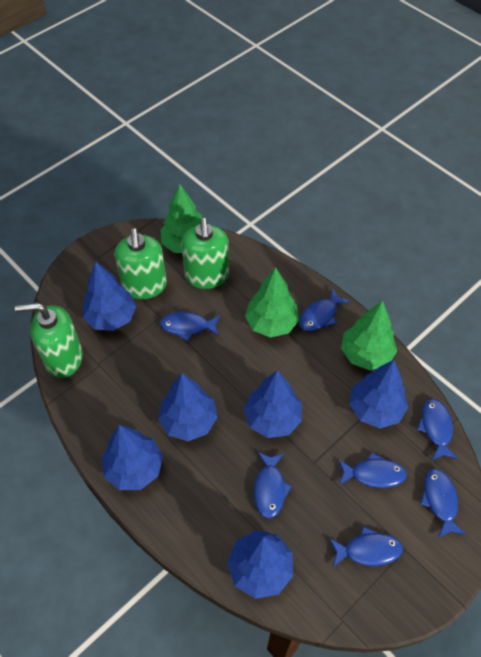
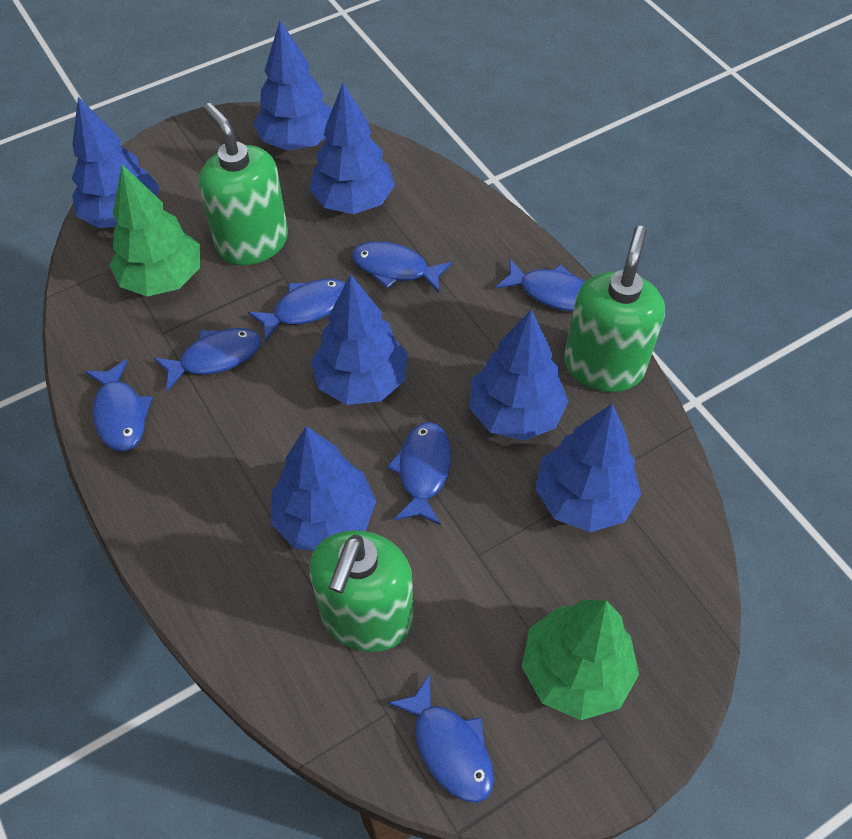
blue tree: 6 -> 7
green tree: 3 -> 2

